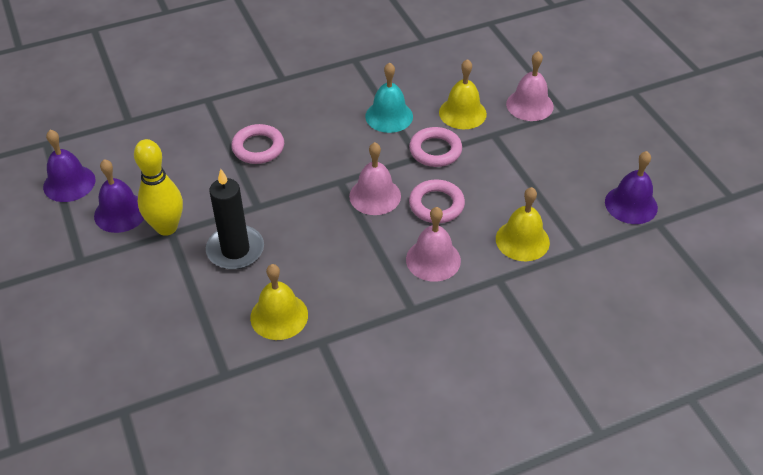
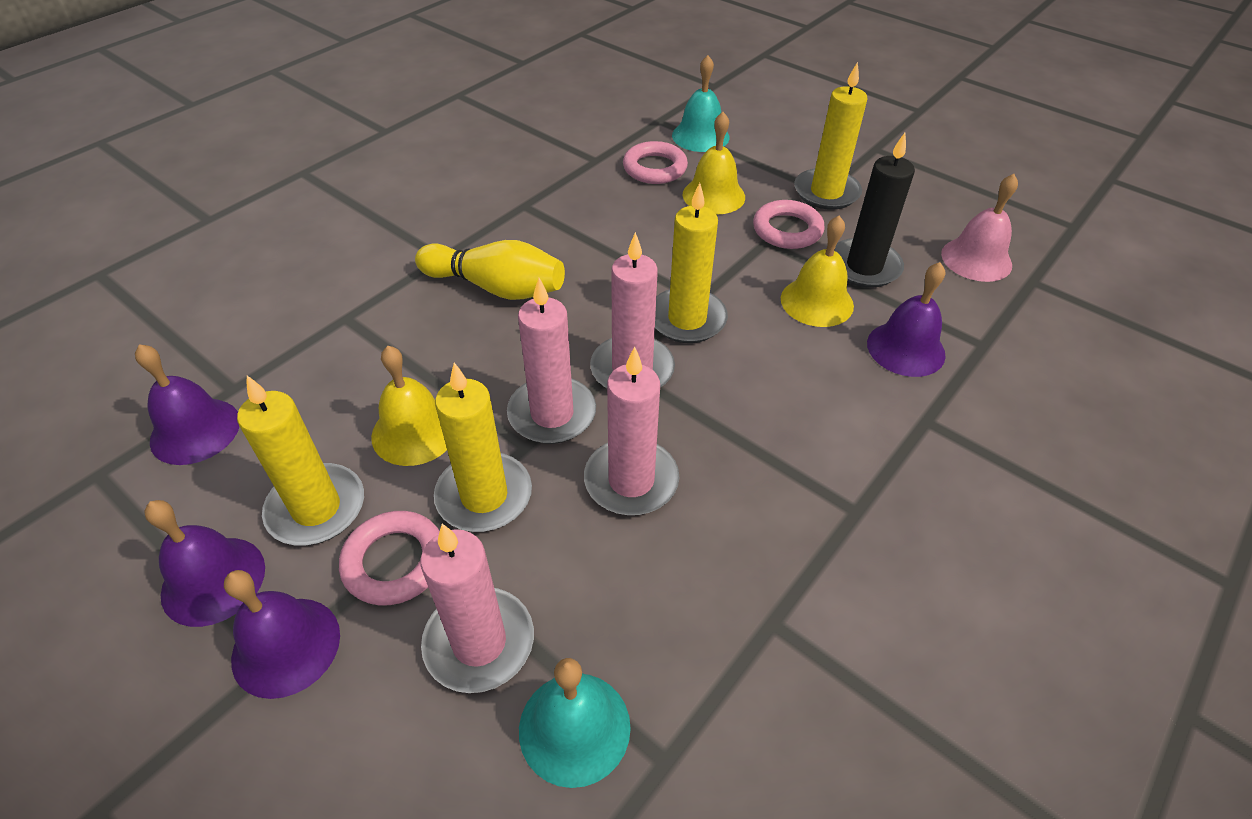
pink bell: 3 -> 1
pink candle: 0 -> 4
purple bell: 3 -> 4
turquoise bell: 1 -> 2
yellow candle: 0 -> 4

